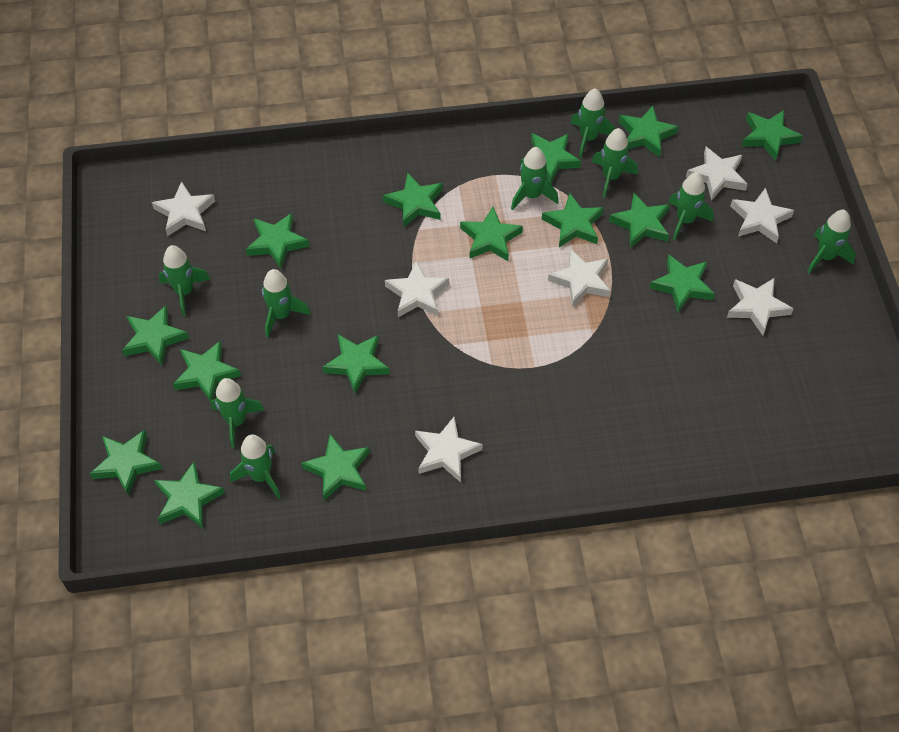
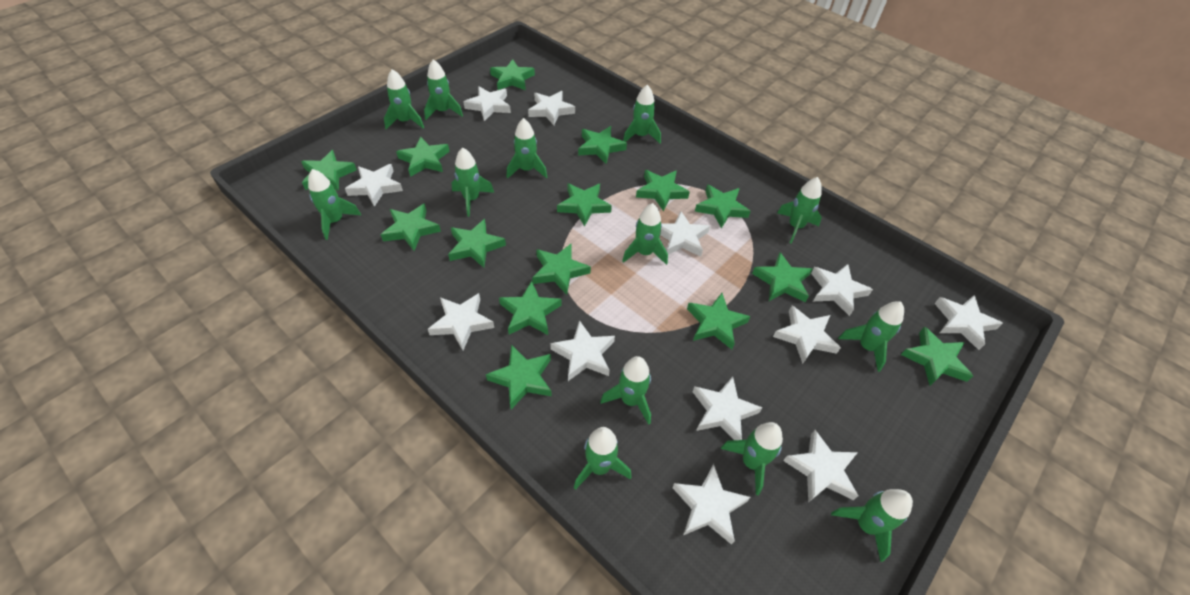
green rocket: 9 -> 13
white star: 7 -> 12

